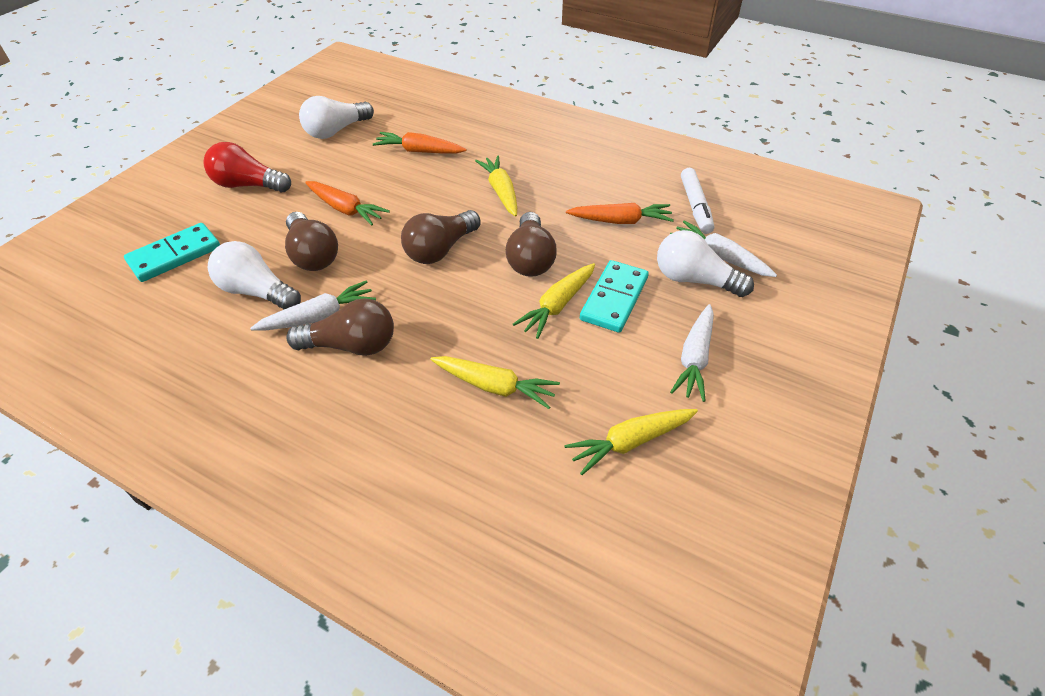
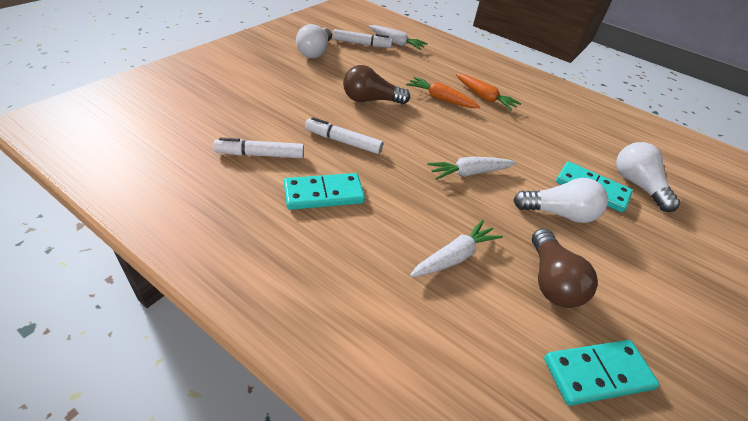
brown light bulb: 4 -> 2
orange carrot: 3 -> 2
red light bulb: 1 -> 0
turquoise domino: 2 -> 3
white marker: 1 -> 3
yellow carrot: 4 -> 0

